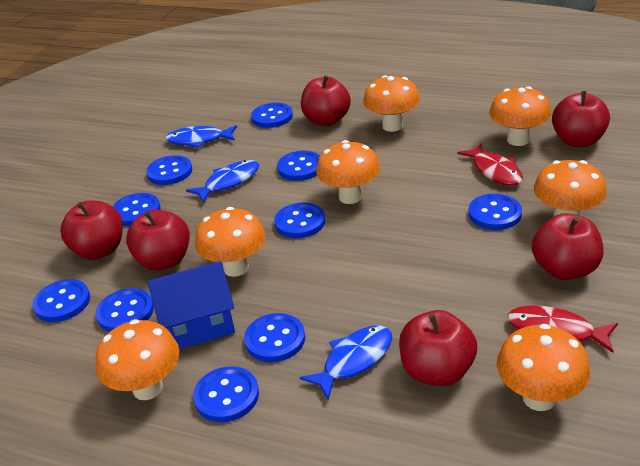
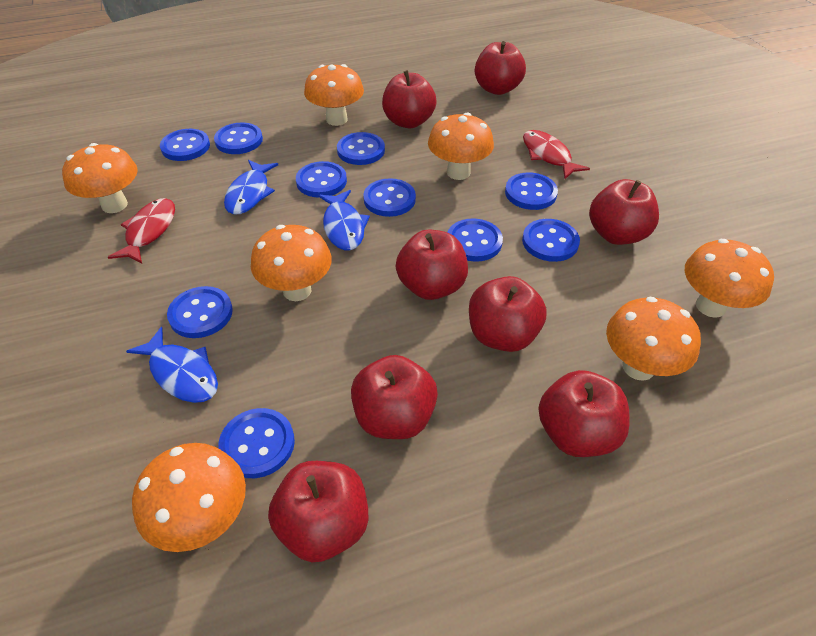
blue house: 1 -> 0
red apple: 6 -> 8

